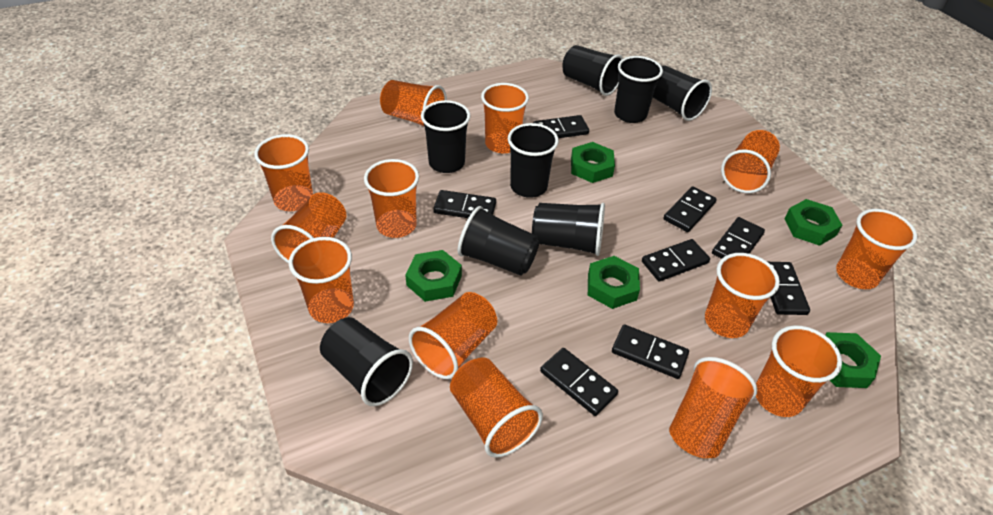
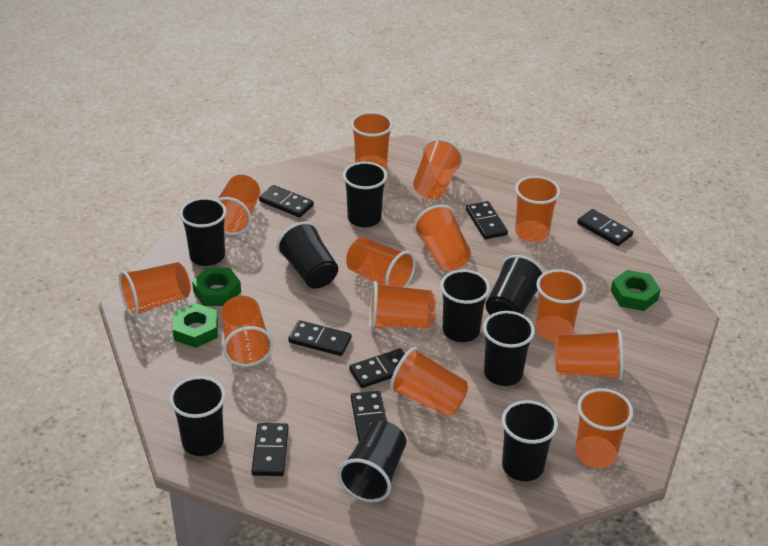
black cup: 8 -> 9
black domino: 8 -> 7
green nut: 5 -> 3

